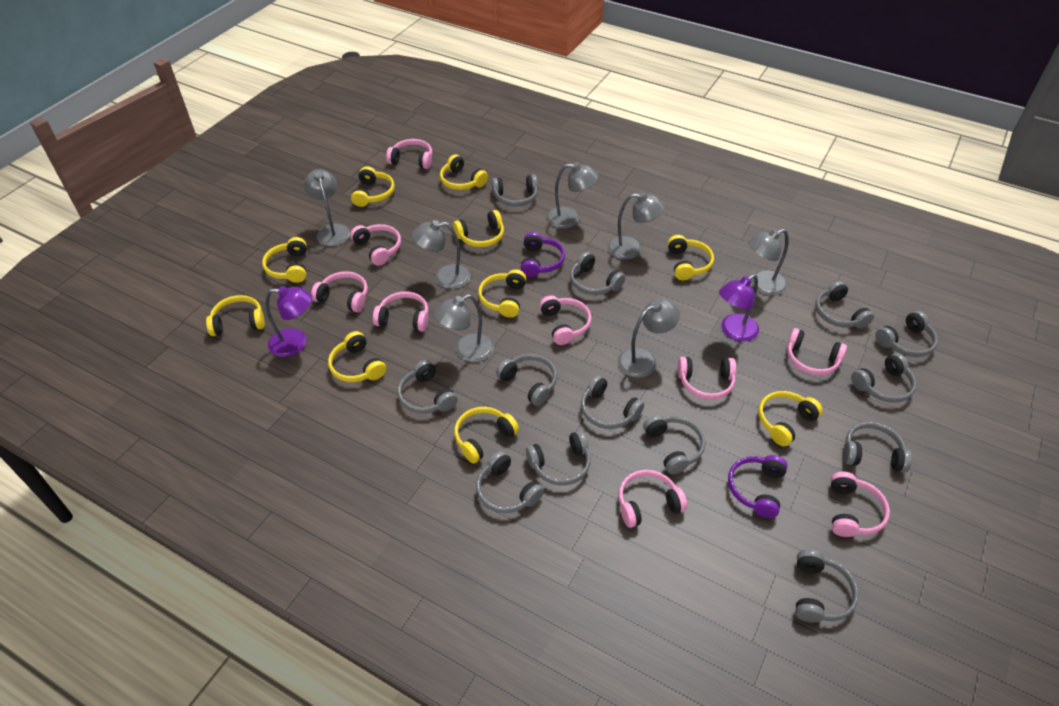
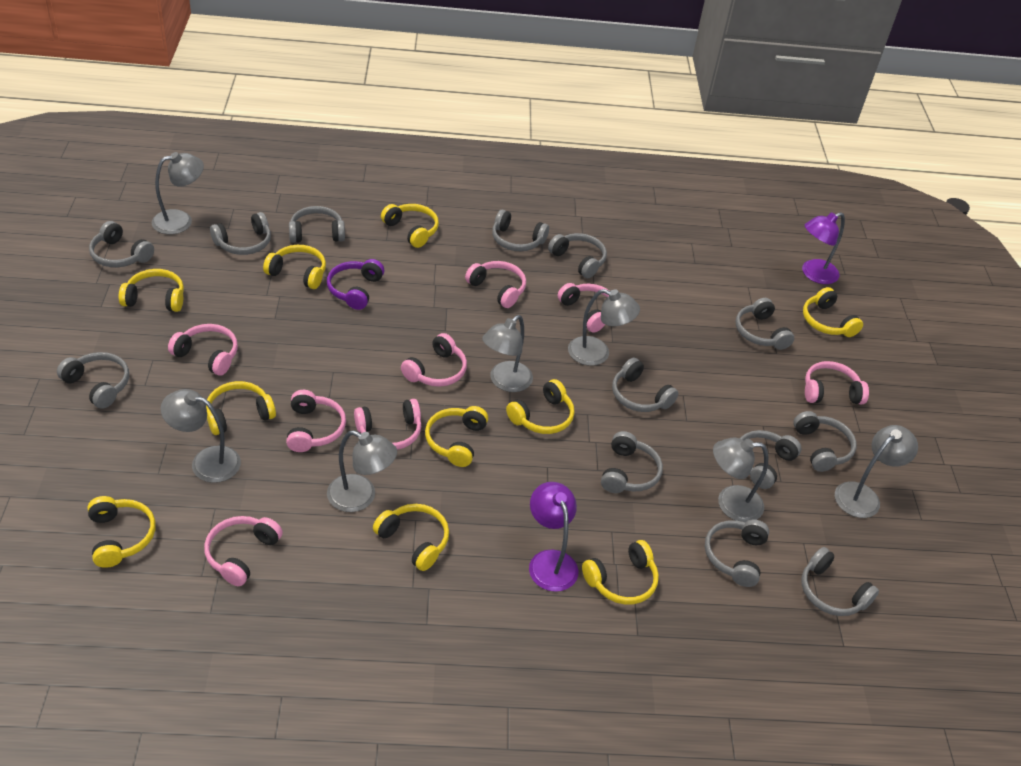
pink headphones: 9 -> 8
purple headphones: 2 -> 1

